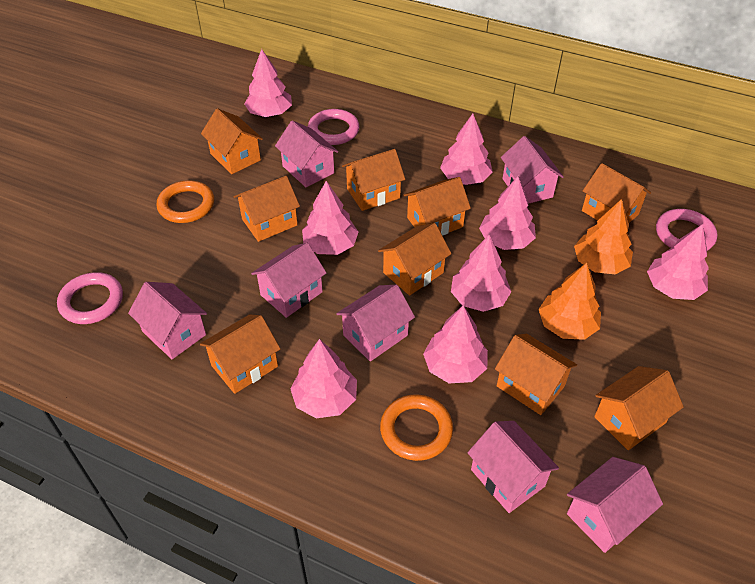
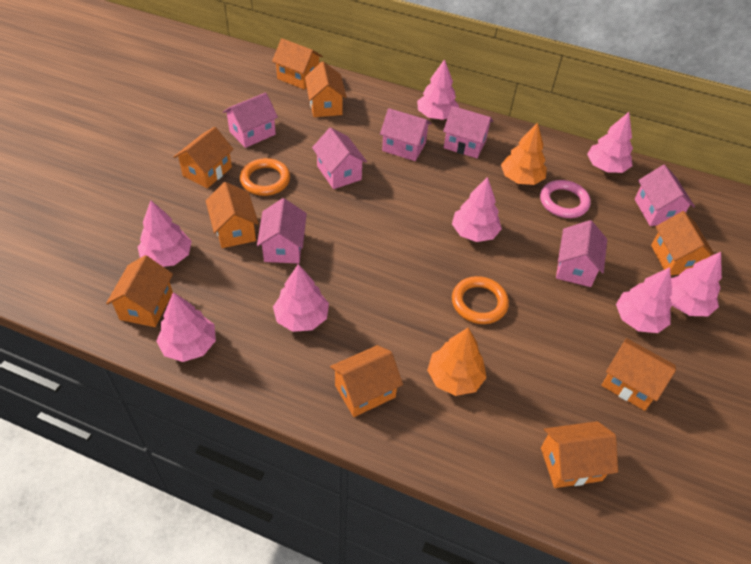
pink ring: 3 -> 1

